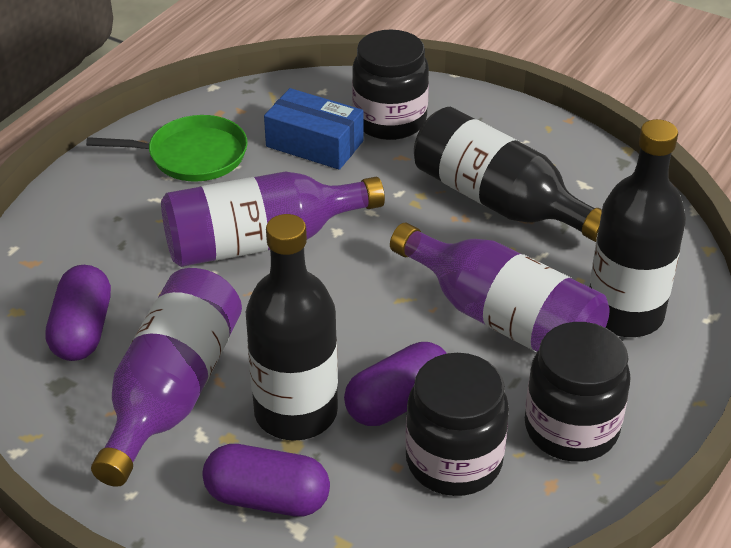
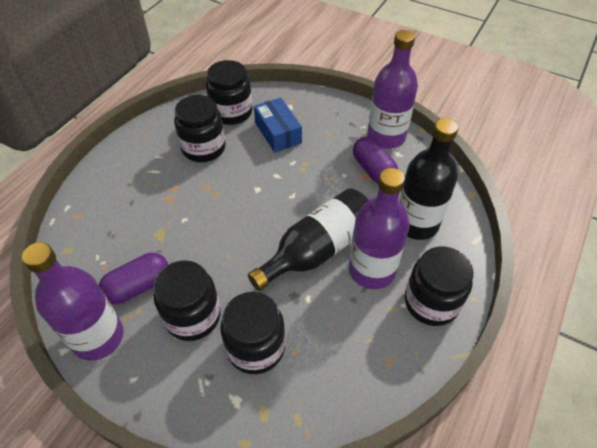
black bottle: 3 -> 2
black jar: 3 -> 5
green pan: 1 -> 0
purple capsule: 3 -> 2

